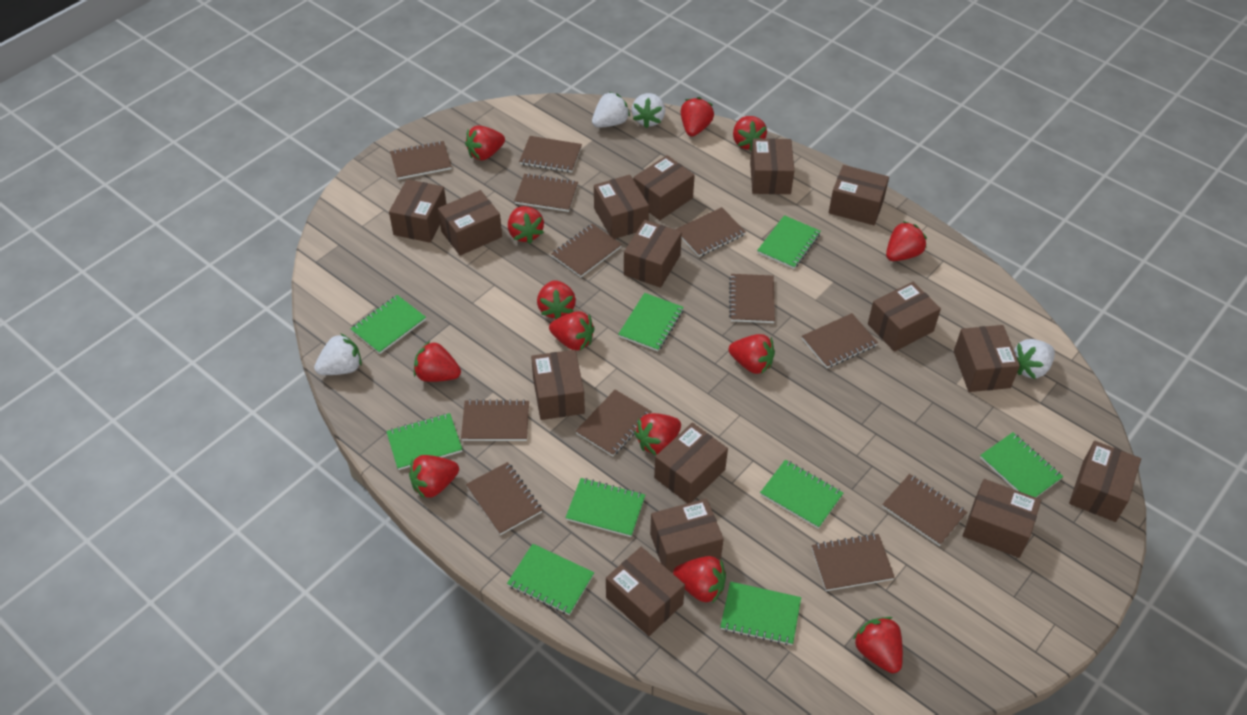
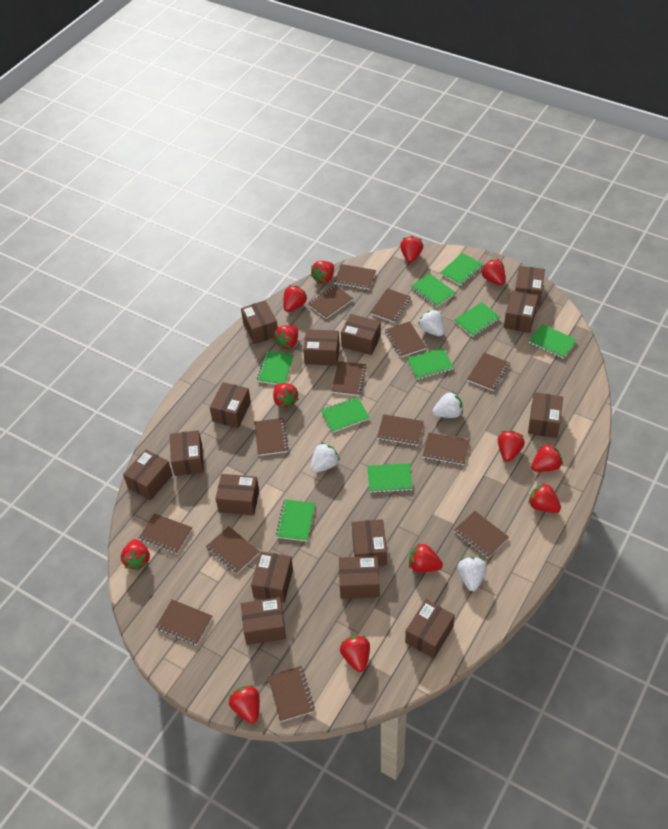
brown notebook: 12 -> 14

